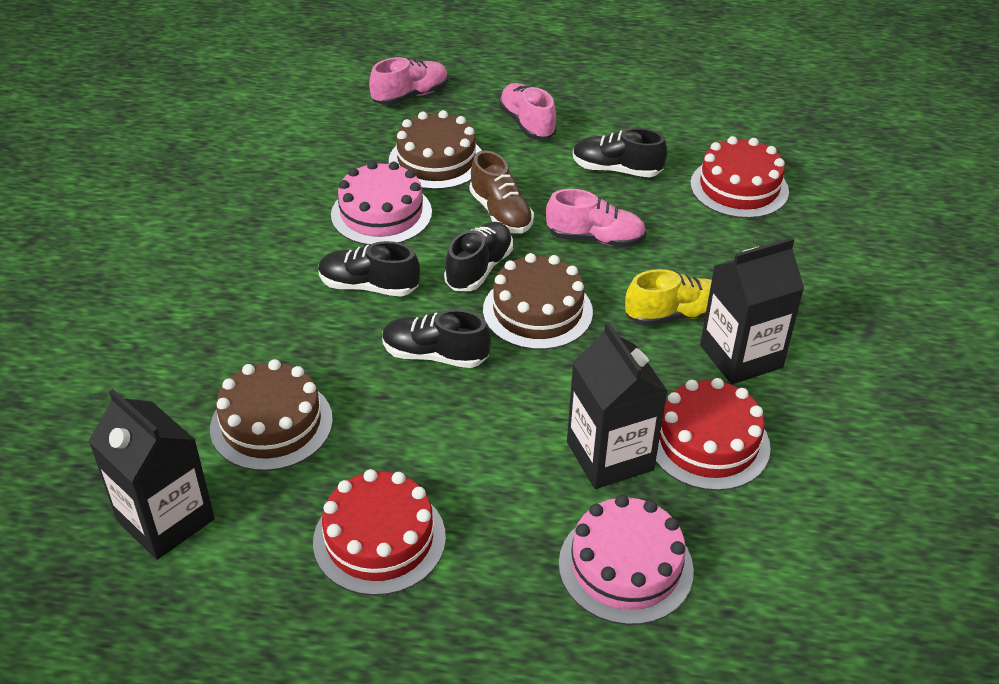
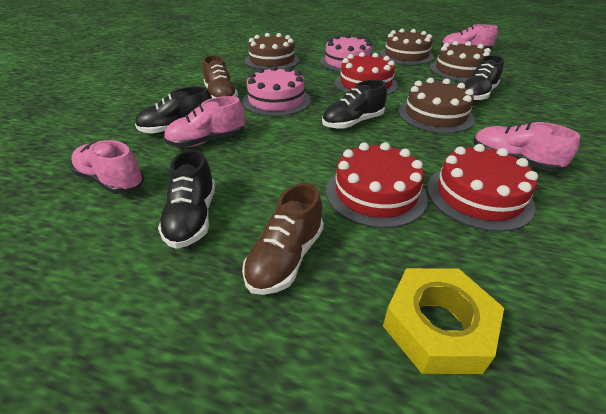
black carton: 3 -> 0
brown cake: 3 -> 4
brown shoe: 1 -> 2
pink shoe: 3 -> 4
yellow nut: 0 -> 1
yellow shoe: 1 -> 0

